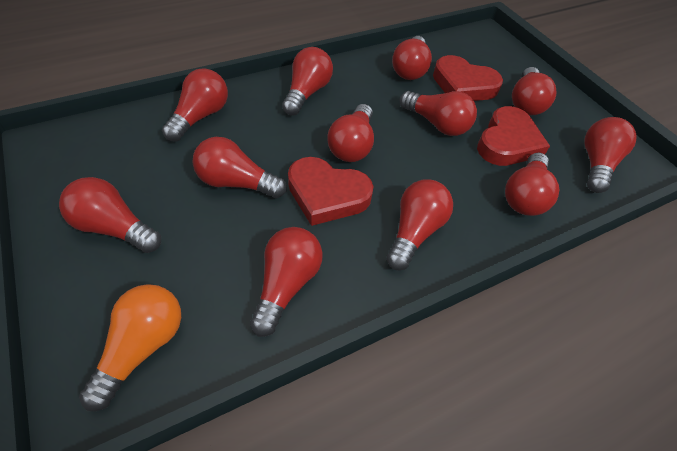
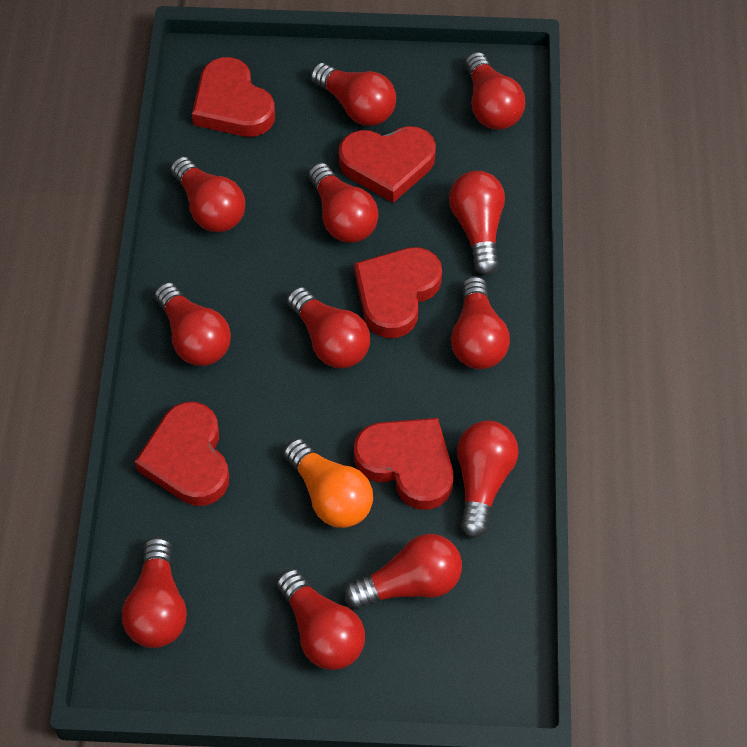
red heart: 3 -> 5

